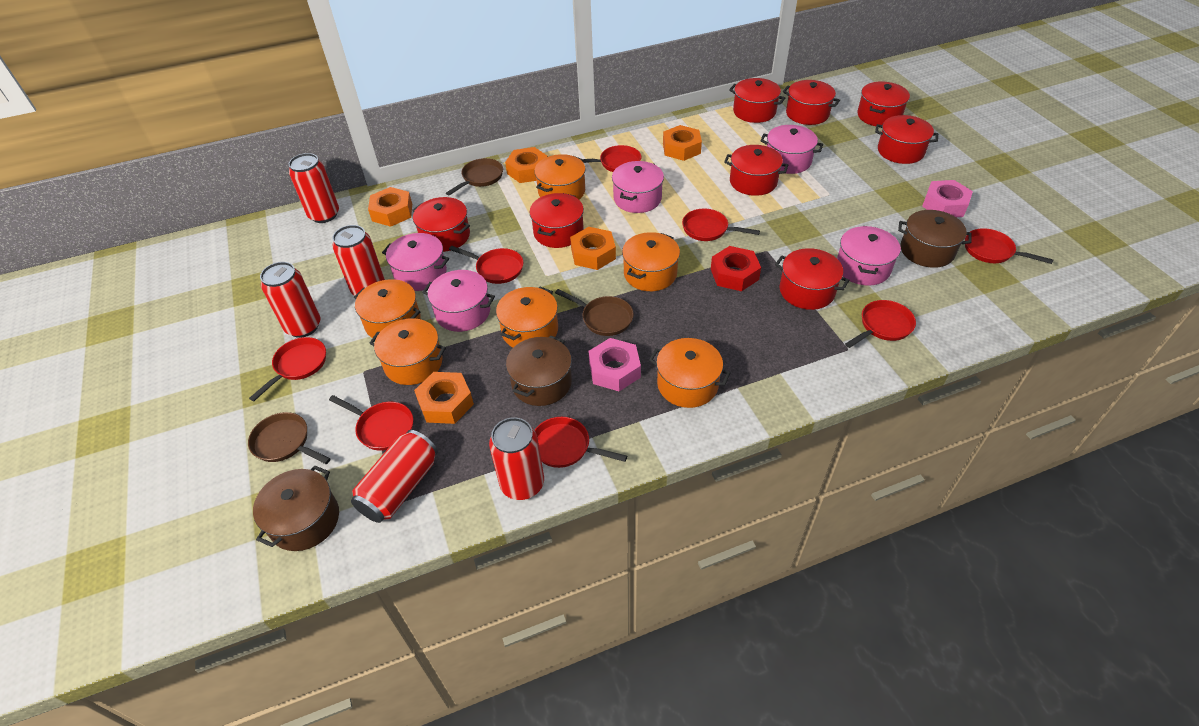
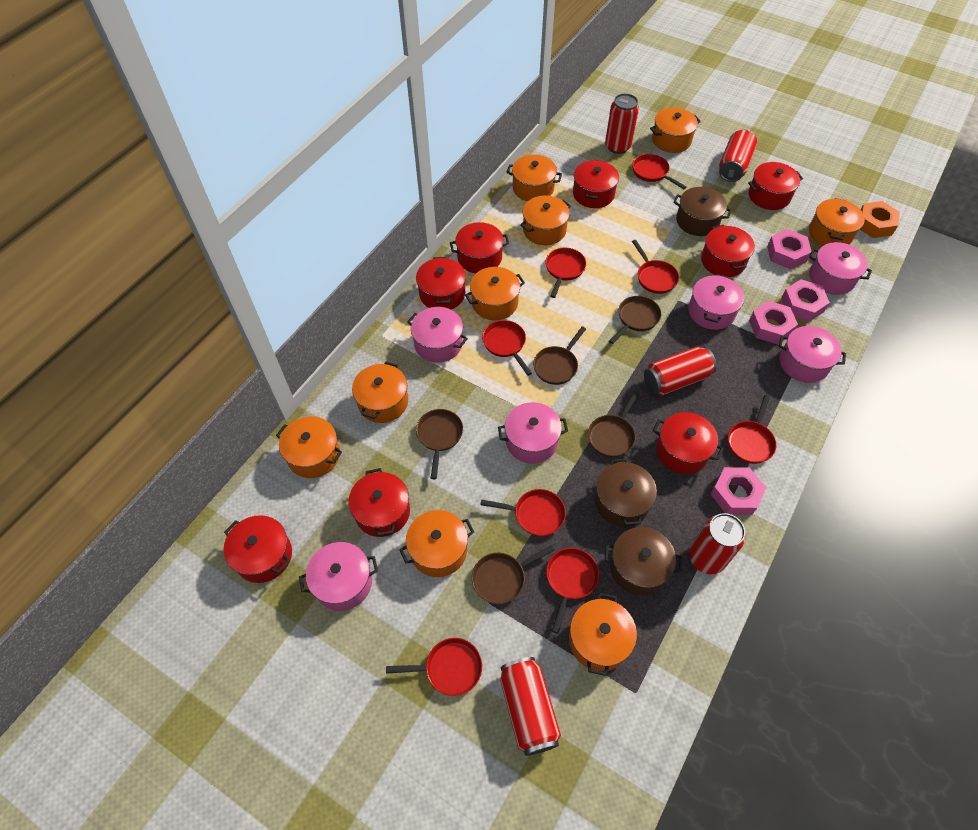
brown pan: 3 -> 5
orange nut: 5 -> 1
orange pot: 6 -> 9
pink nut: 2 -> 4
pink pot: 5 -> 6
red nut: 1 -> 0

